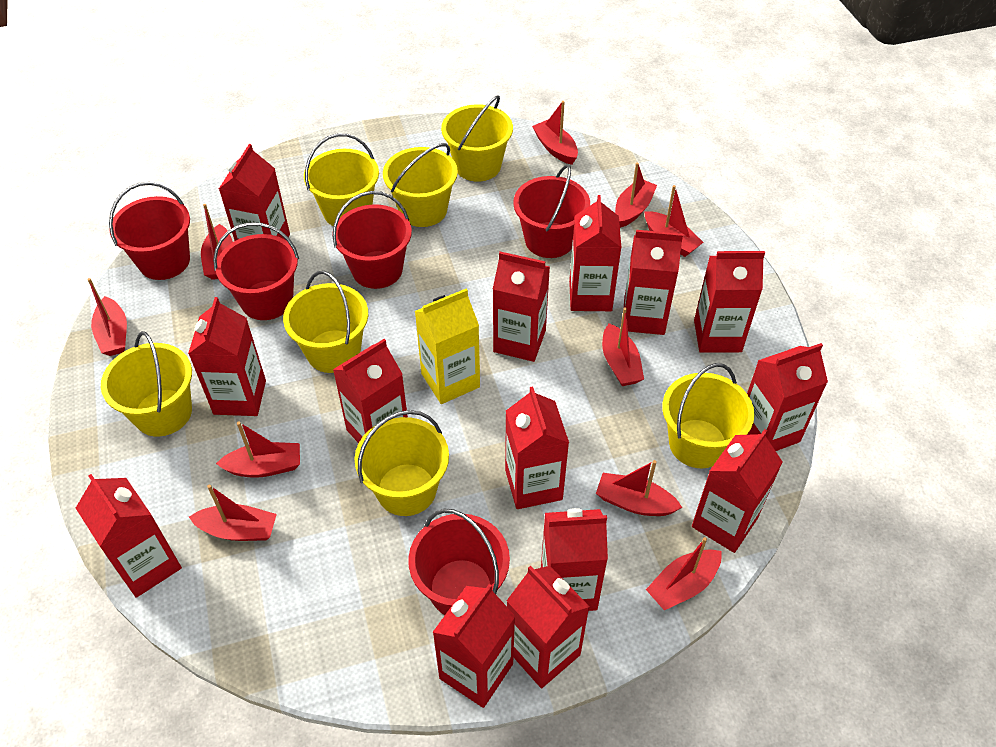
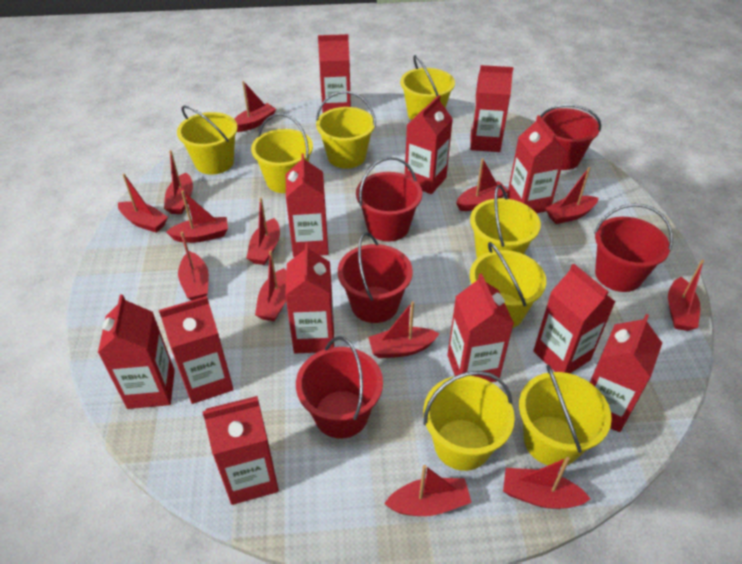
red boat: 10 -> 13
red carton: 14 -> 12
yellow bucket: 7 -> 8
yellow carton: 1 -> 0

